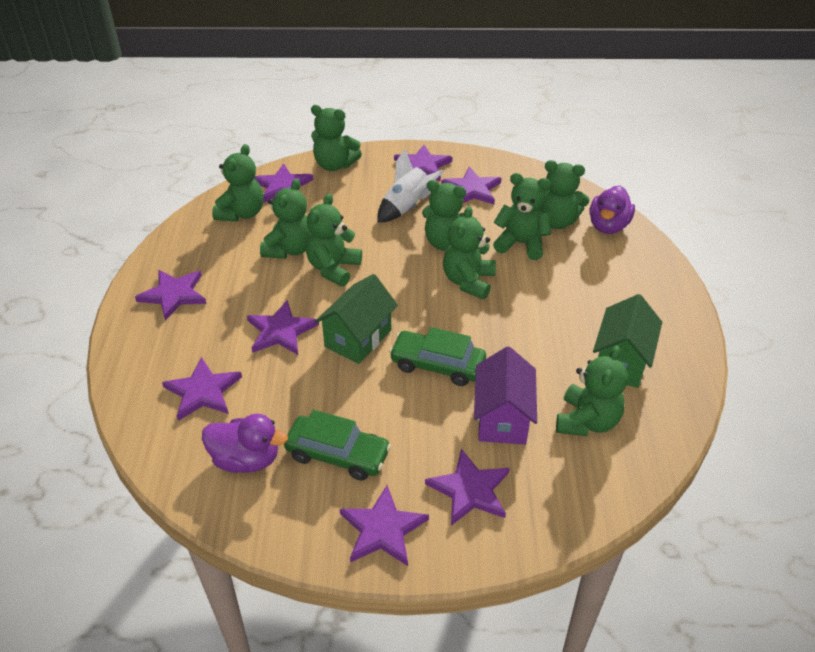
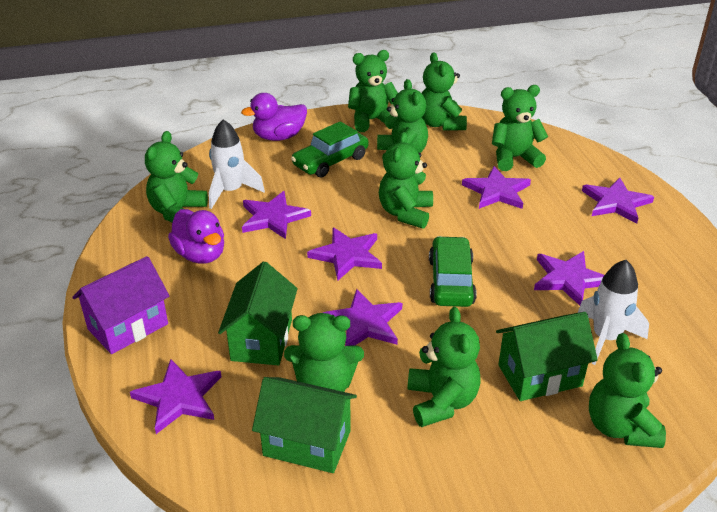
green house: 2 -> 3
purple star: 8 -> 7
white rocket: 1 -> 2

